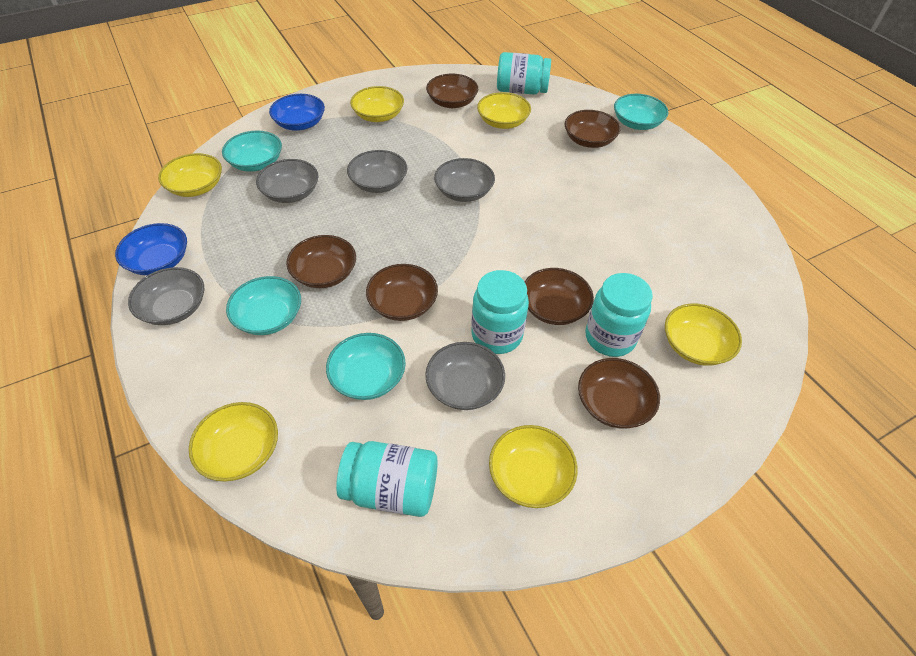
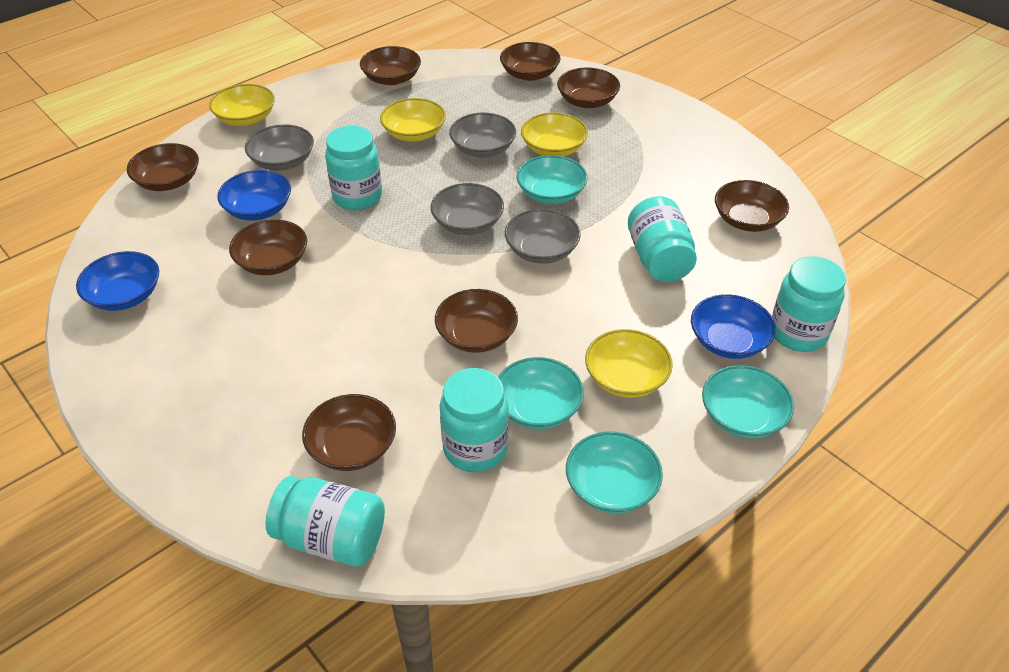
blue bowl: 2 -> 3
brown bowl: 6 -> 8
grey bowl: 5 -> 4
turquoise jar: 4 -> 5
yellow bowl: 6 -> 4

